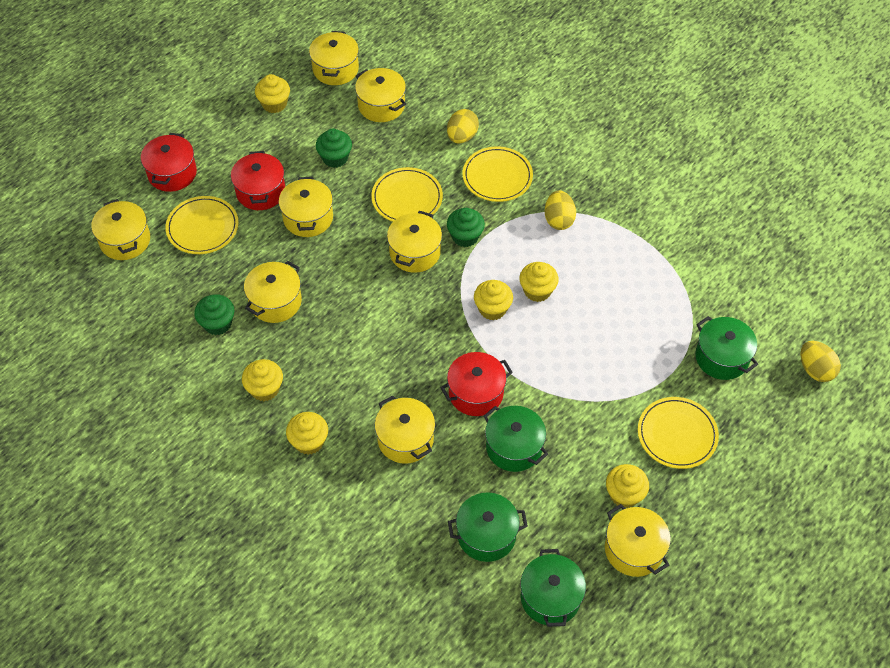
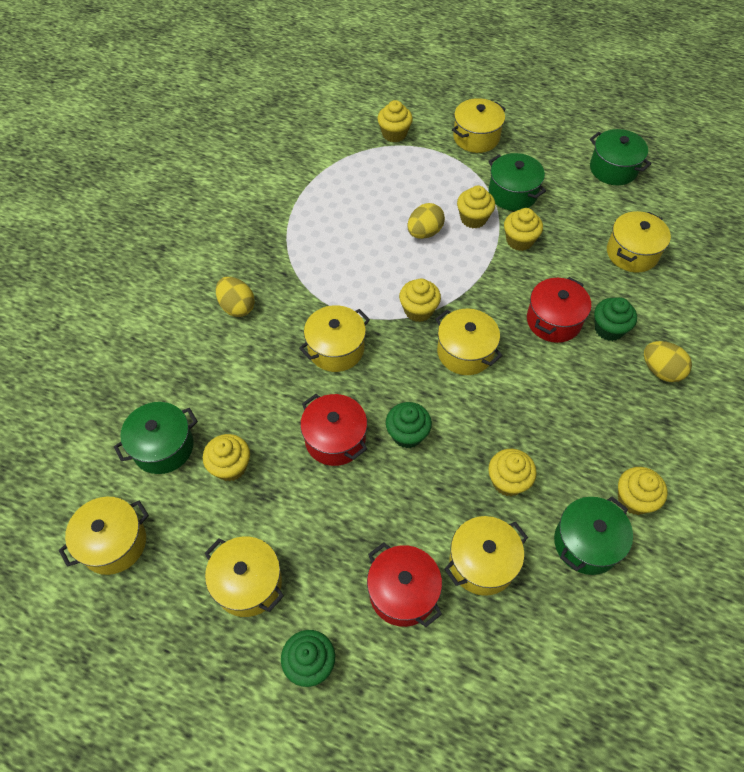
yellow cupcake: 6 -> 7
yellow plate: 4 -> 0
yellow pot: 8 -> 7

